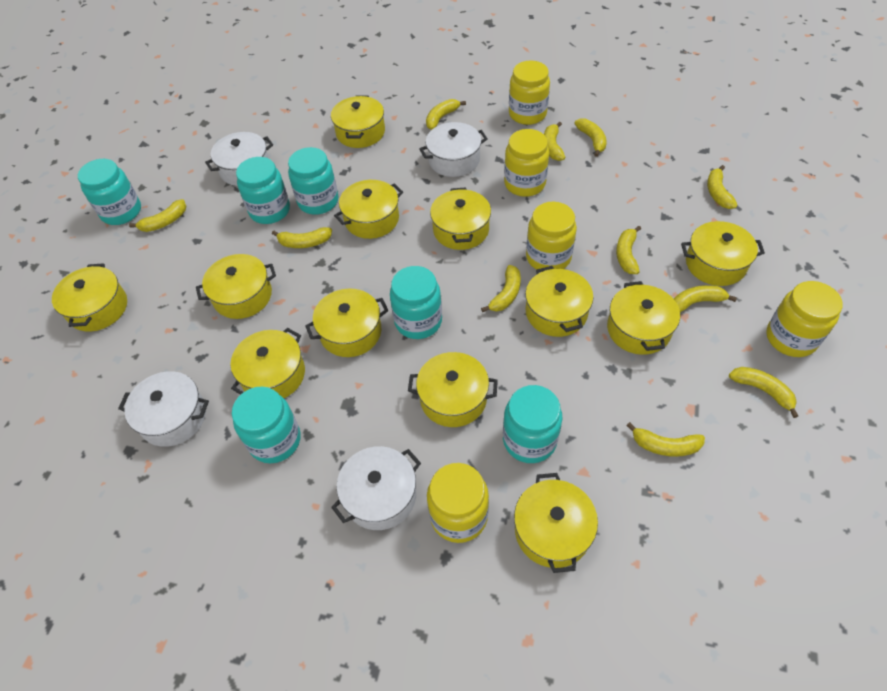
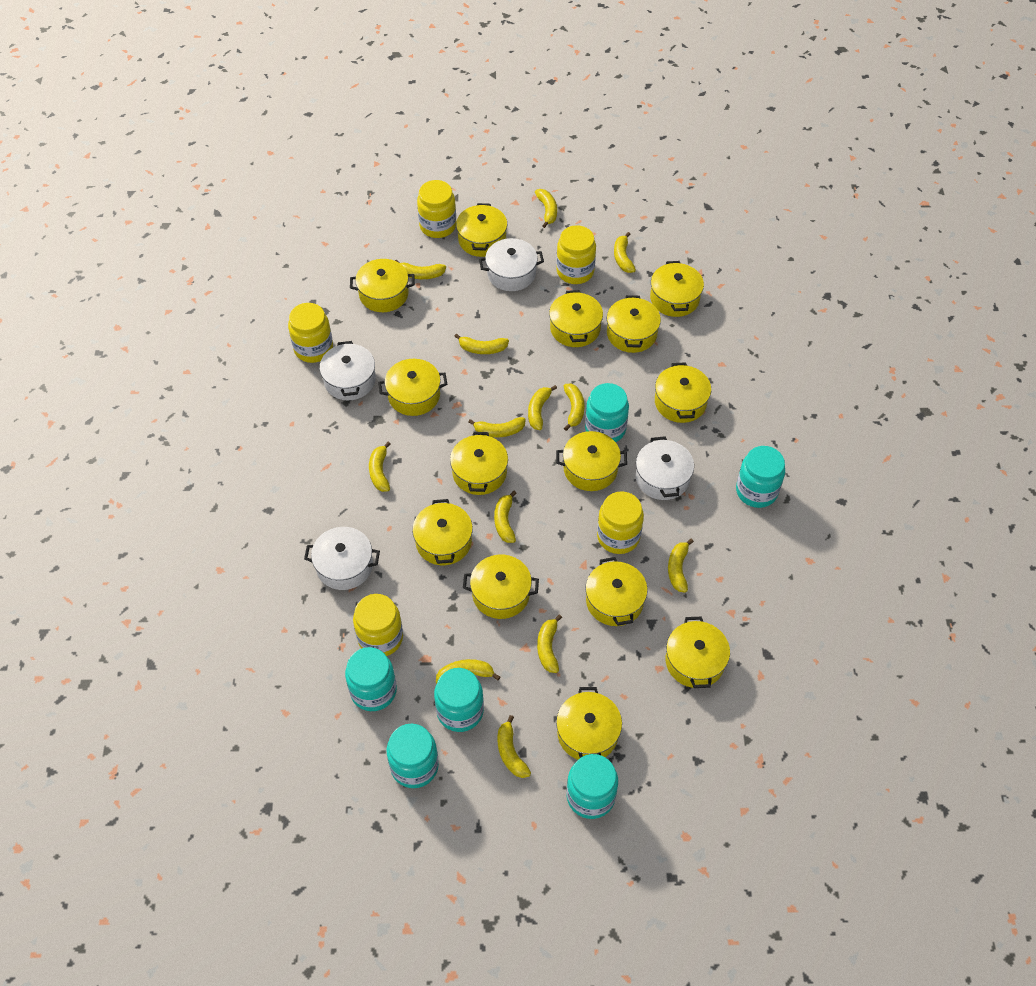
yellow banana: 11 -> 13
yellow pot: 12 -> 14

